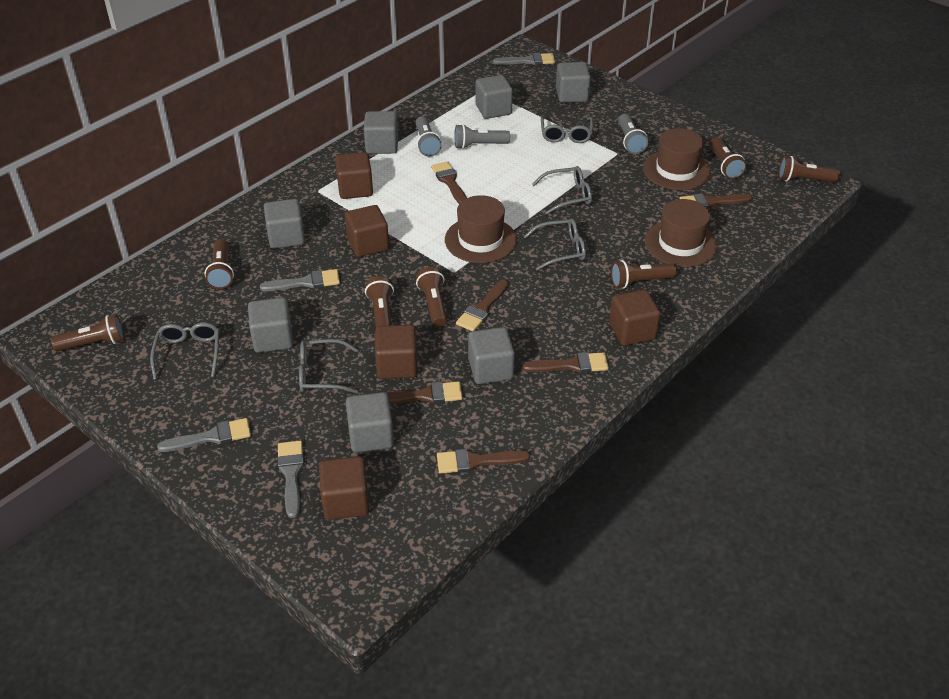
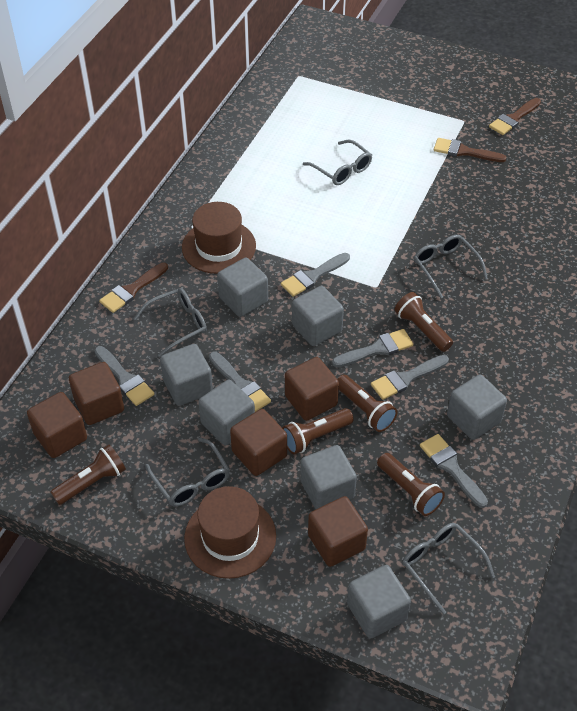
brown brush: 6 -> 3
brown flashlight: 7 -> 5
brown hat: 3 -> 2
grey brush: 4 -> 6
grey flashlight: 3 -> 0

